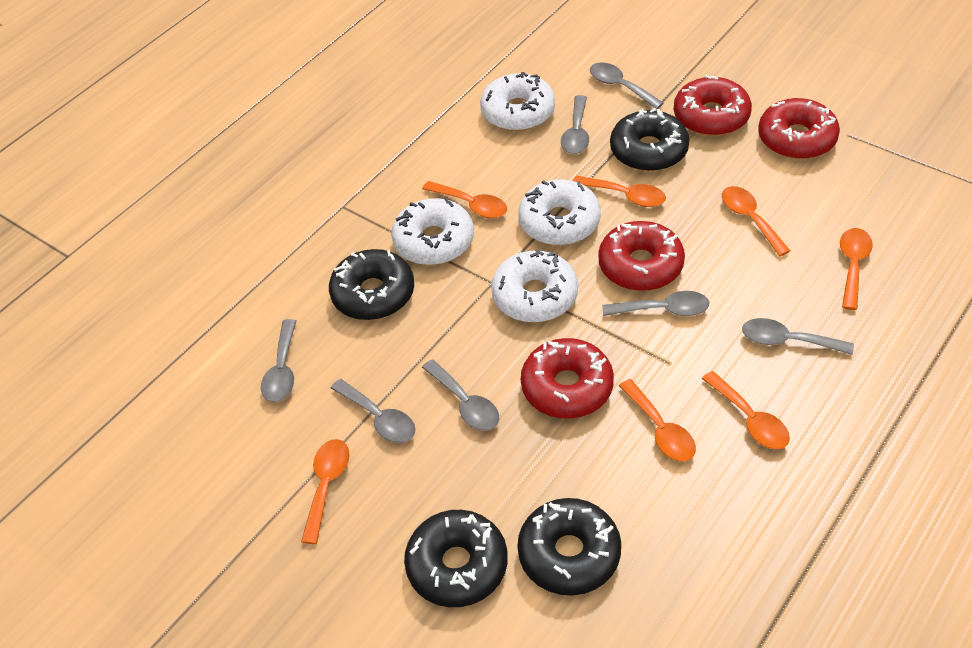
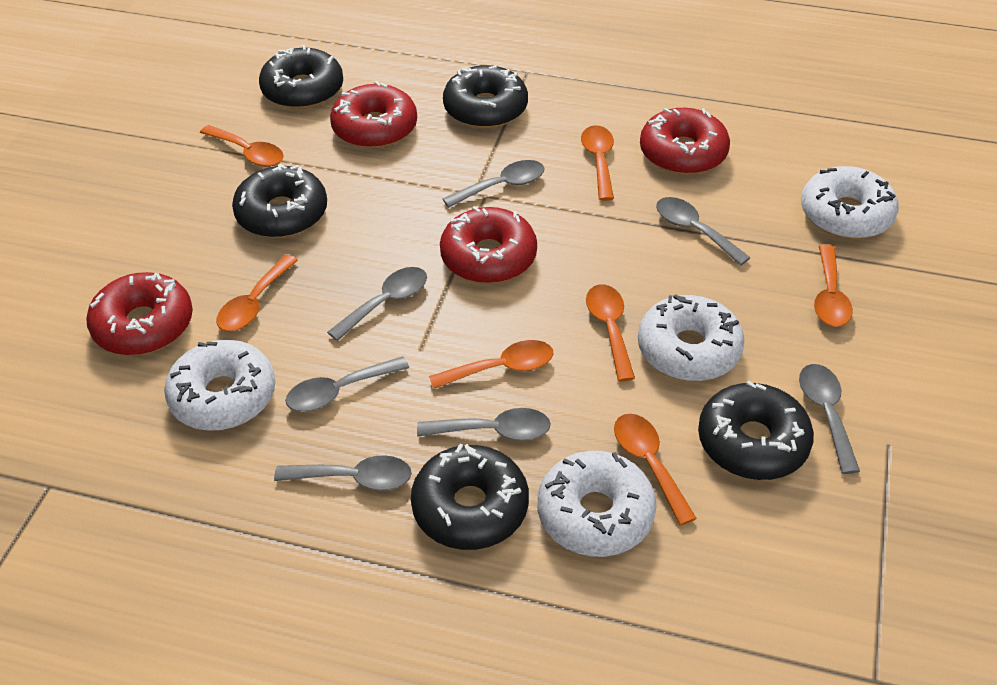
black donut: 4 -> 5

